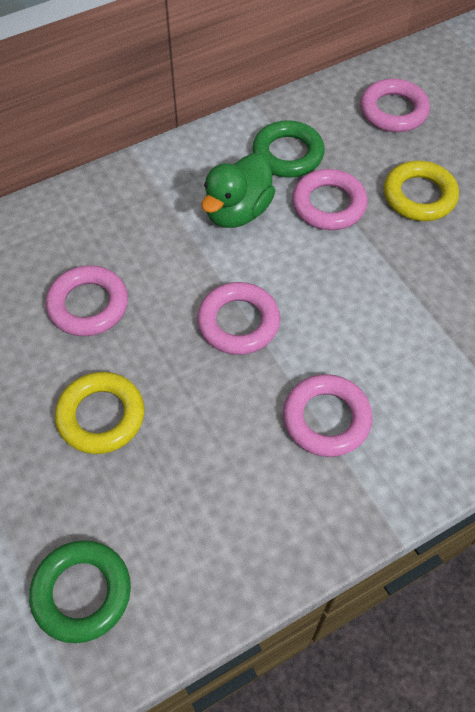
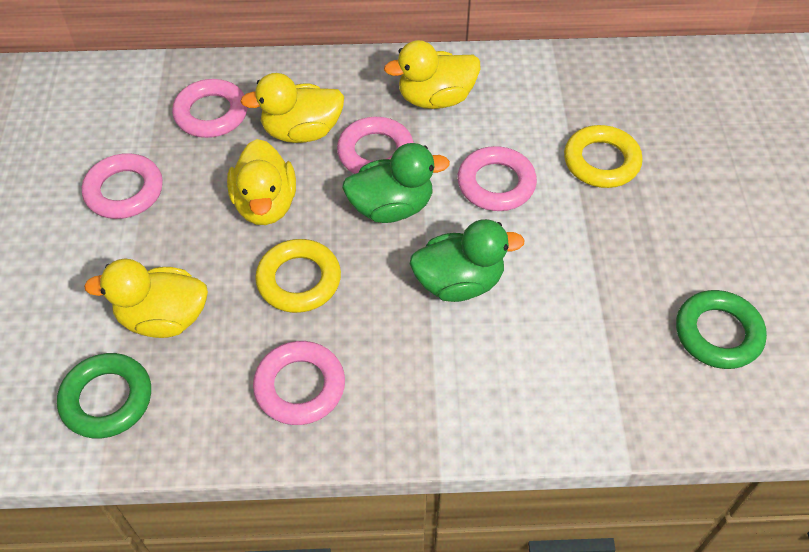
green duck: 1 -> 2
yellow duck: 0 -> 4

